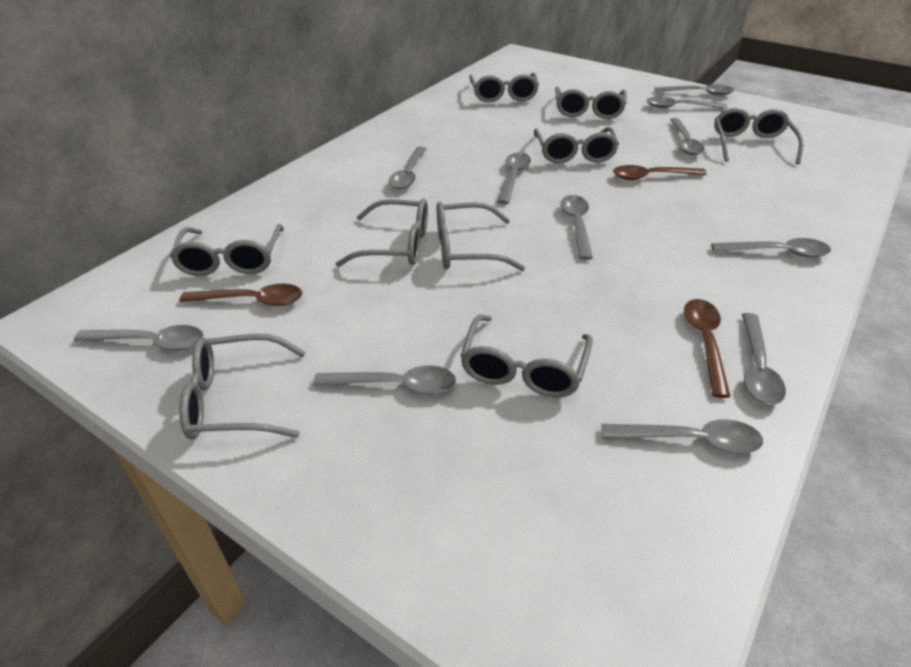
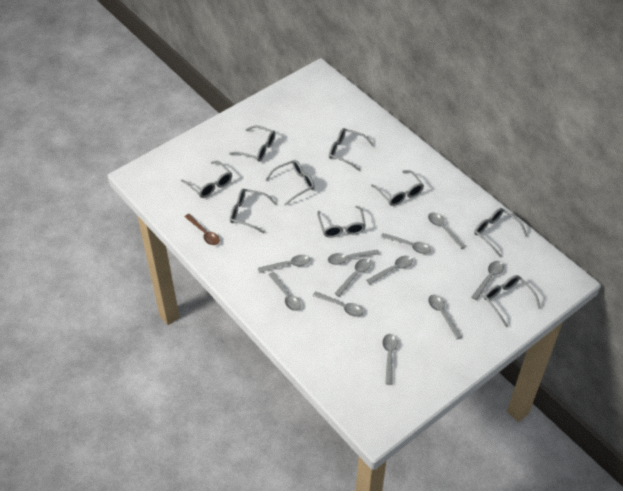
brown spoon: 3 -> 1

